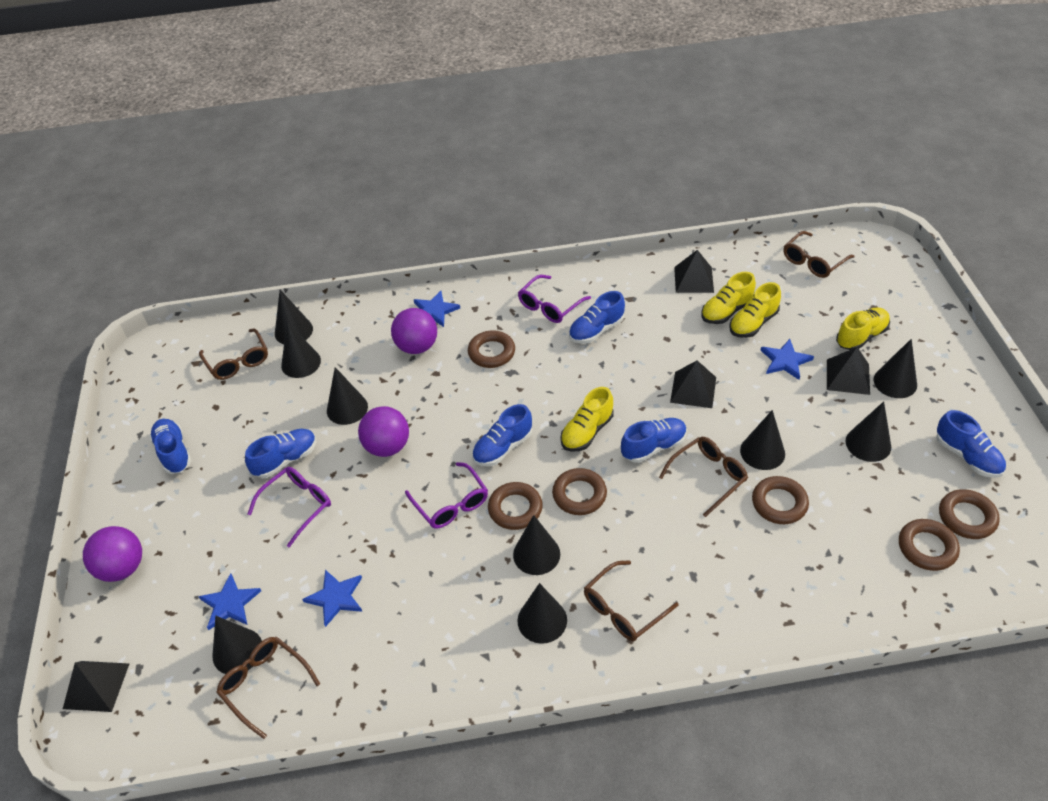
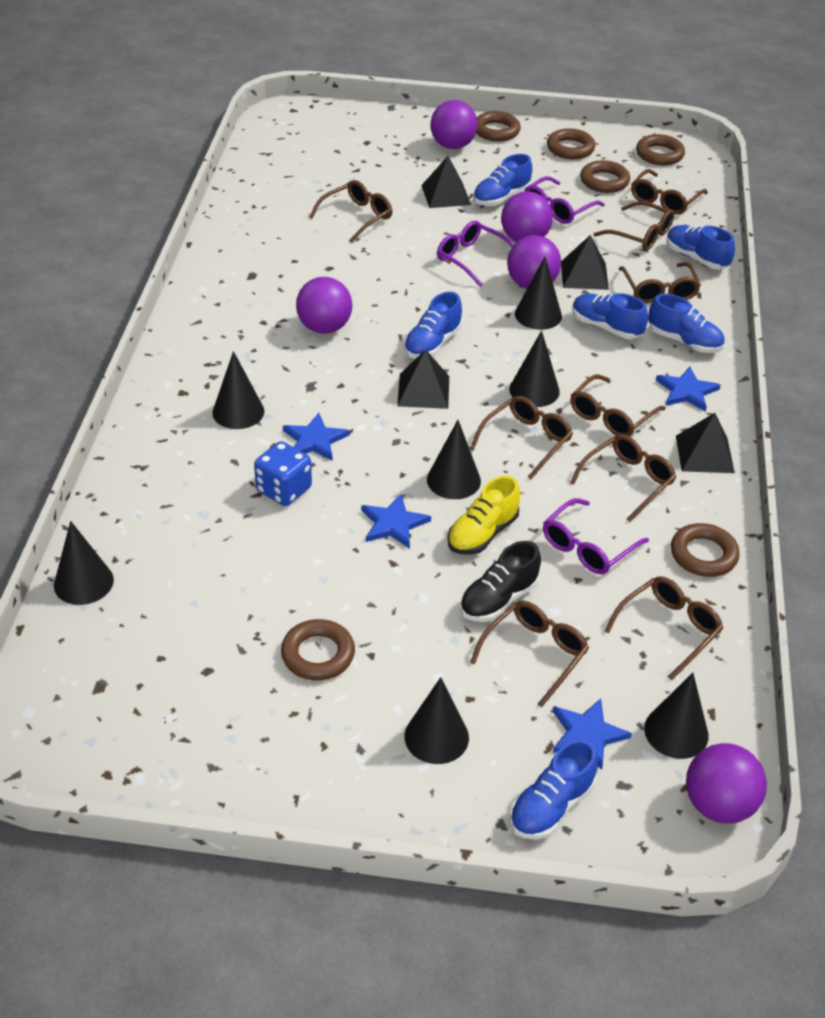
black cone: 9 -> 7
black shoe: 0 -> 1
blue dice: 0 -> 1
brown glasses: 5 -> 9
purple ball: 3 -> 5
yellow shoe: 4 -> 1

